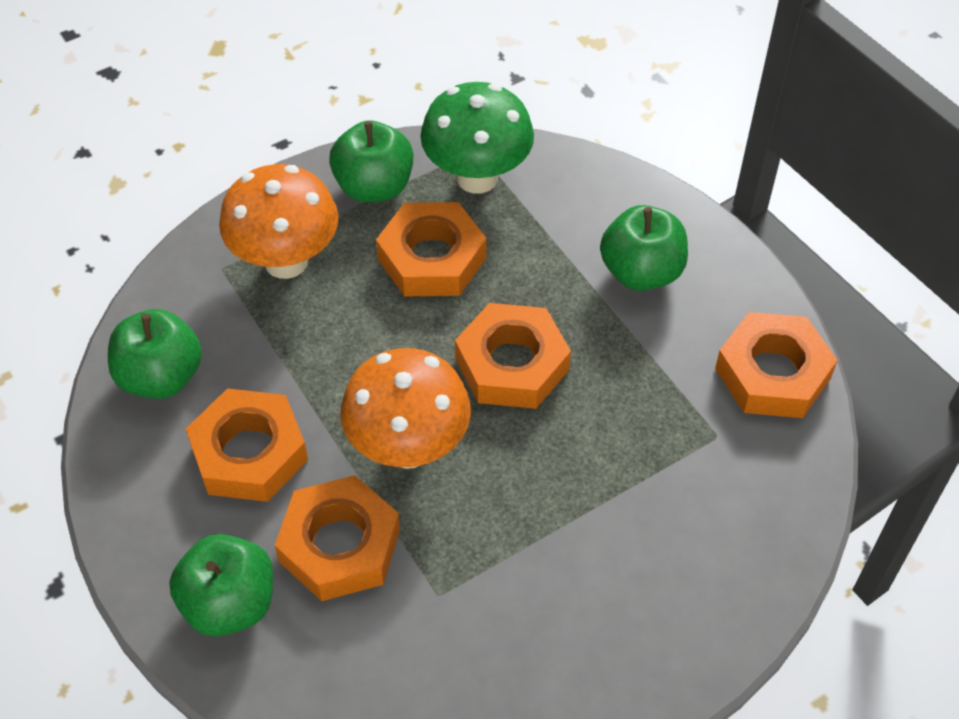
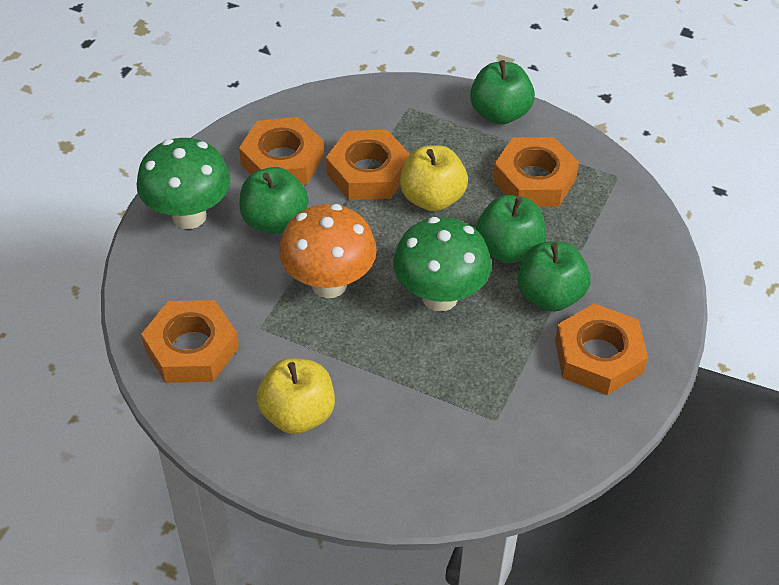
green mushroom: 1 -> 2
orange mushroom: 2 -> 1
yellow apple: 0 -> 2

